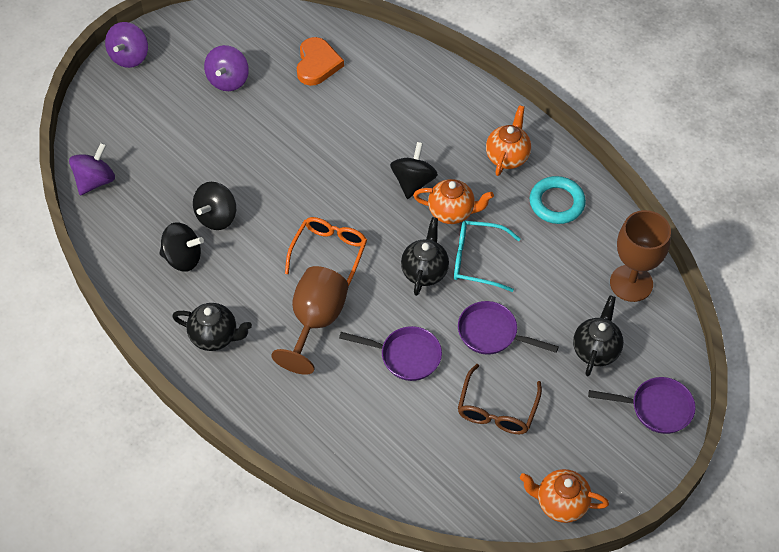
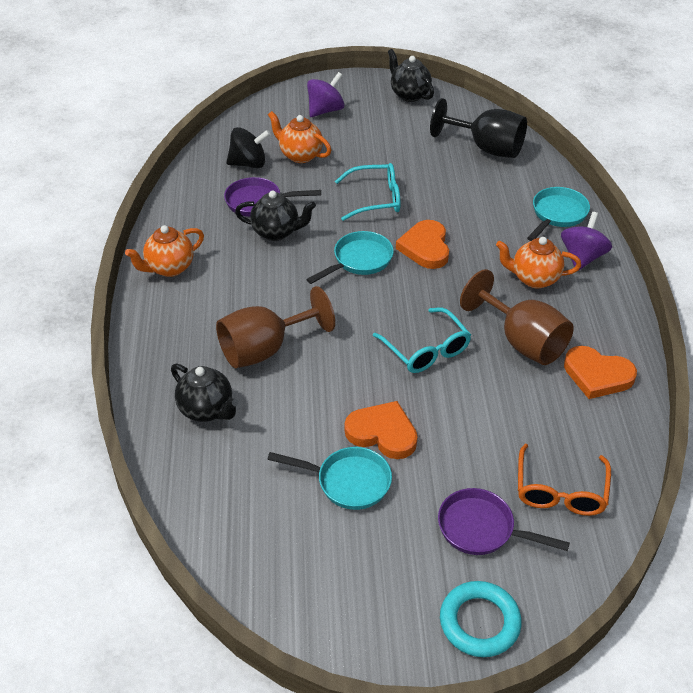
black goblet: 0 -> 1
black spinning top: 3 -> 1
brown glasses: 1 -> 0
orange heart: 1 -> 3
purple pan: 3 -> 2
purple spinning top: 3 -> 2
turquoise glasses: 1 -> 2
turquoise pan: 0 -> 3

